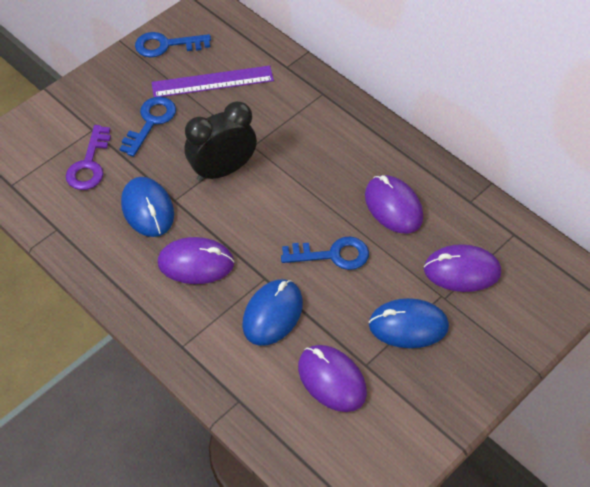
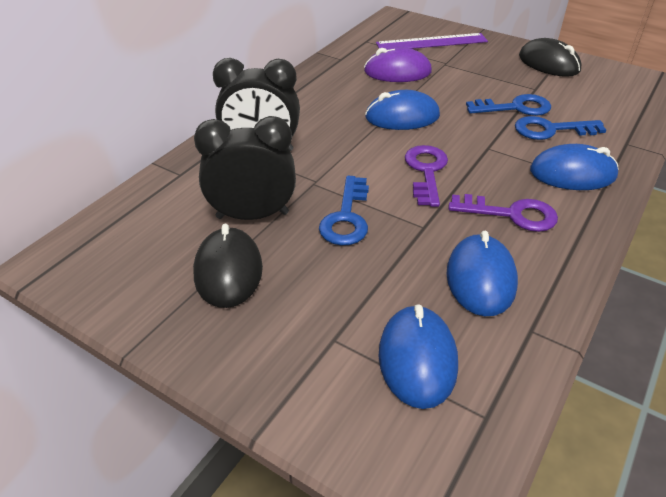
black clock: 1 -> 2
black mouse: 0 -> 2
blue mouse: 3 -> 4
purple key: 1 -> 2
purple mouse: 4 -> 1

